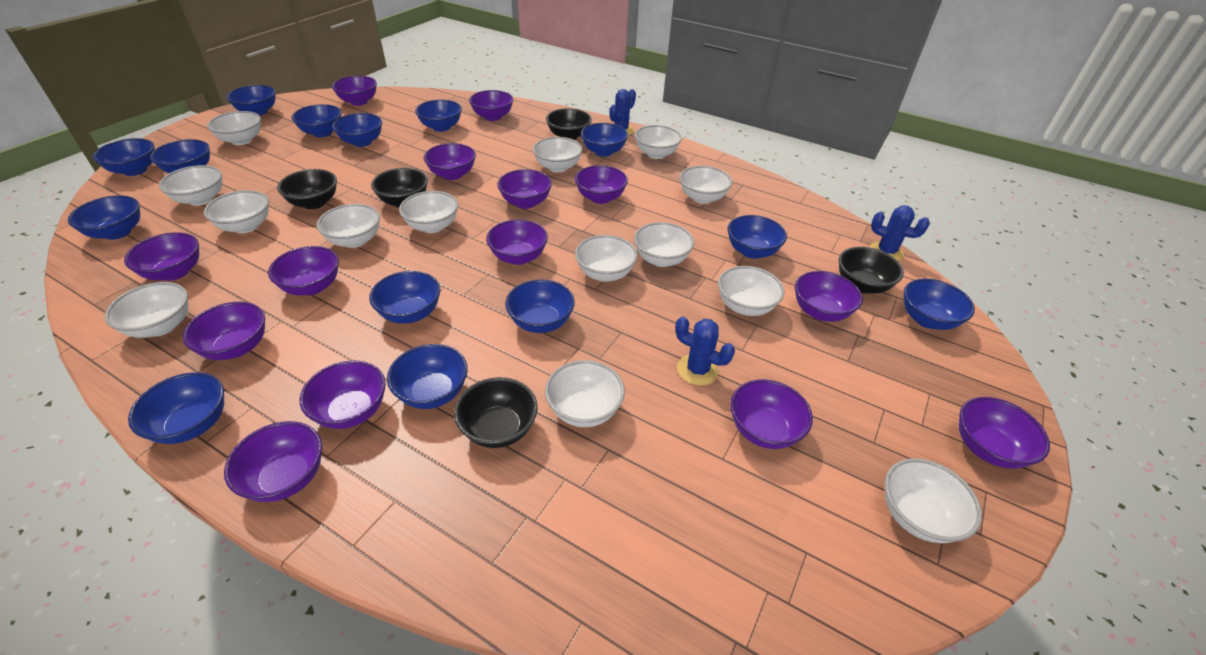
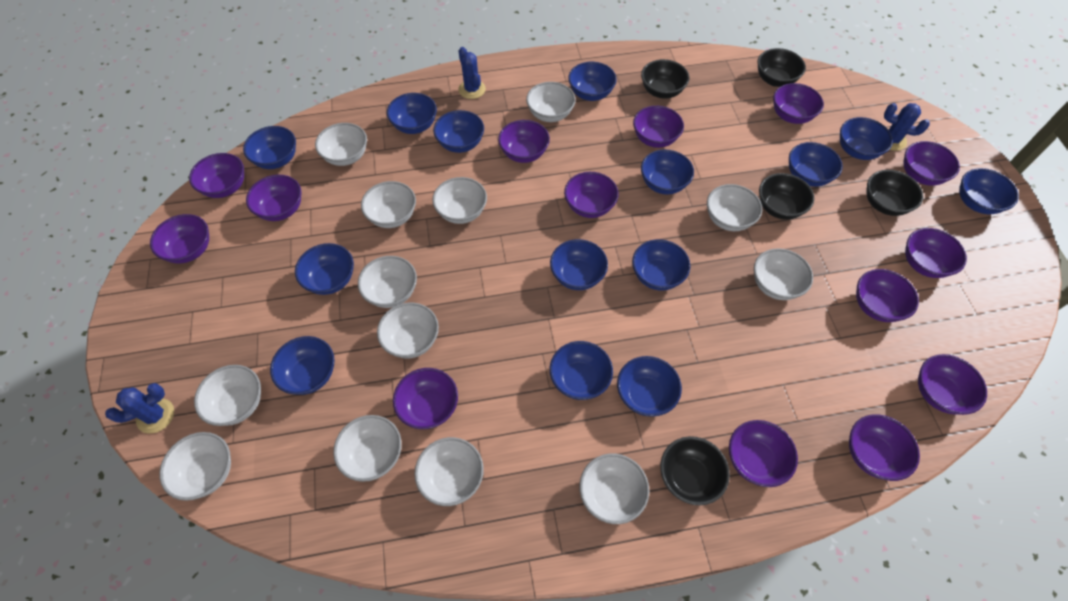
white bowl: 14 -> 13

